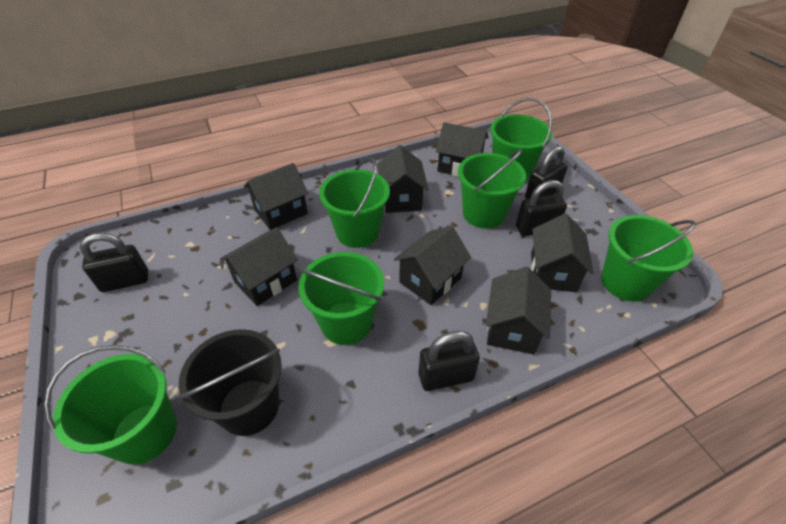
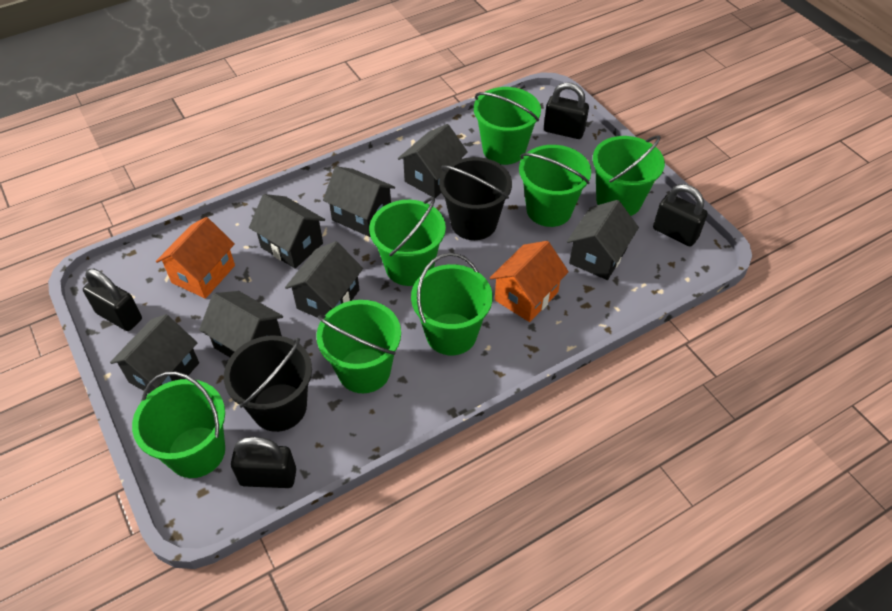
black bucket: 1 -> 2
green bucket: 6 -> 7
orange house: 0 -> 2

